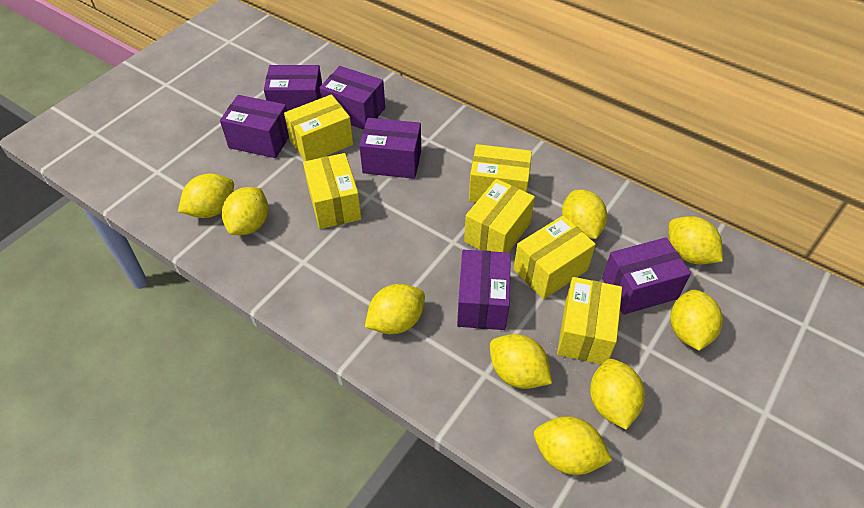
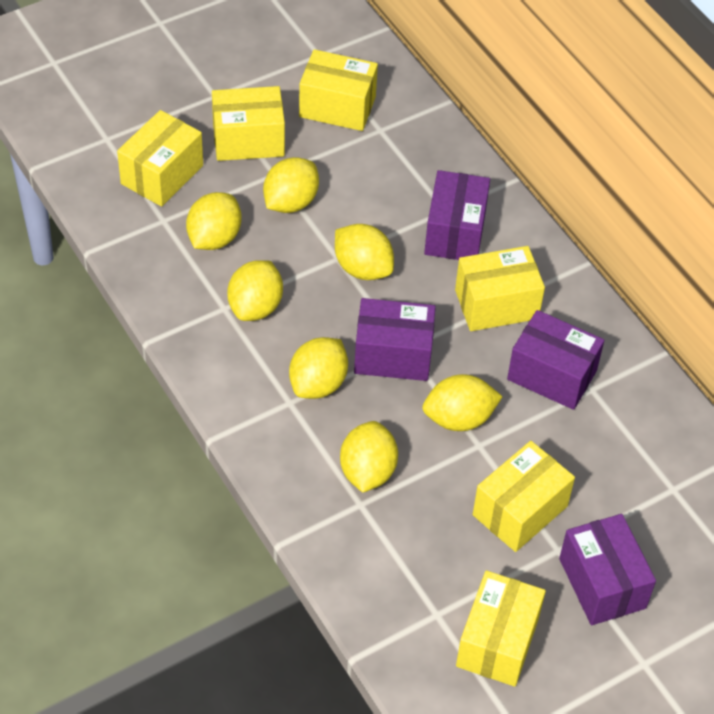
purple box: 6 -> 4
yellow lemon: 9 -> 7

